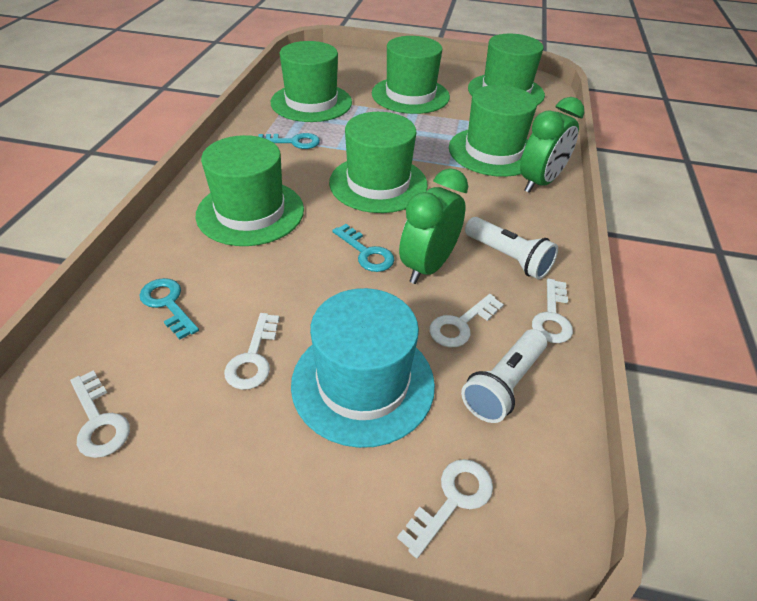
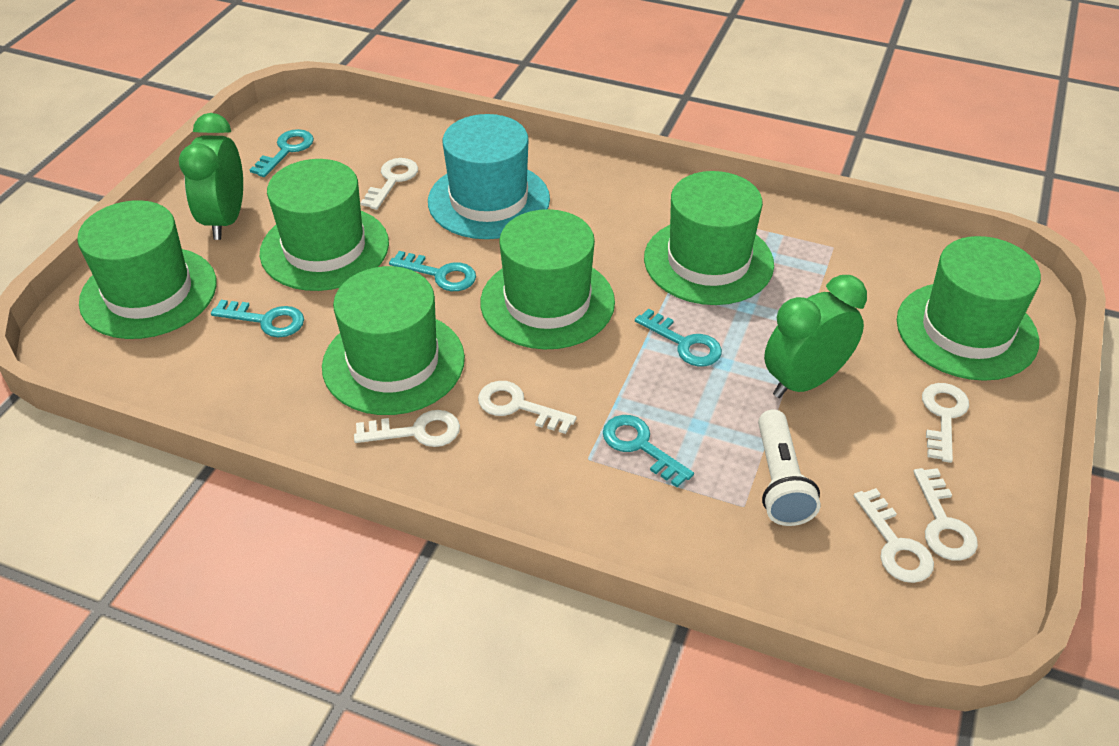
turquoise key: 3 -> 5
white flashlight: 2 -> 1
white key: 5 -> 6

